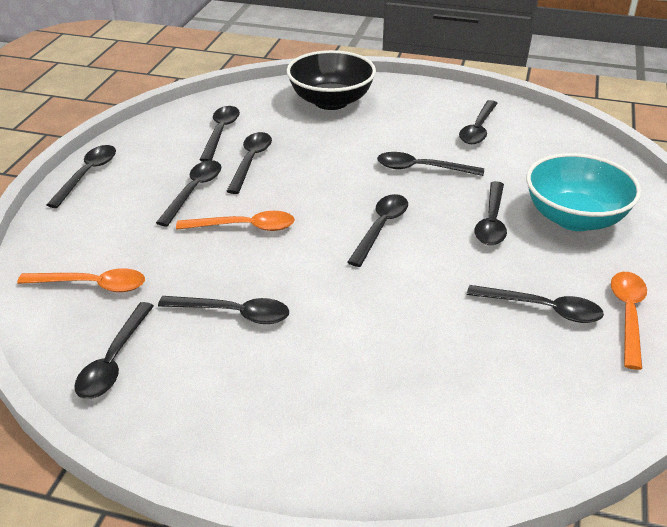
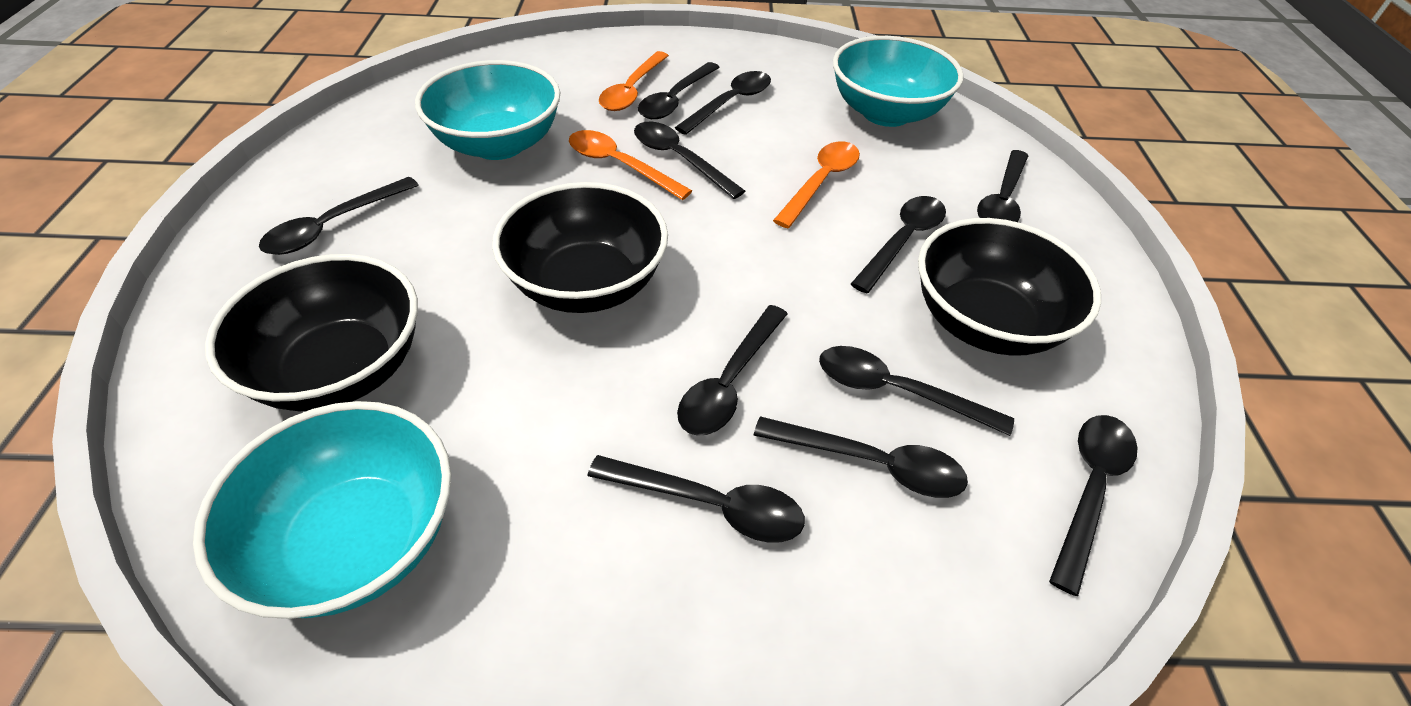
black bowl: 1 -> 3
turquoise bowl: 1 -> 3

